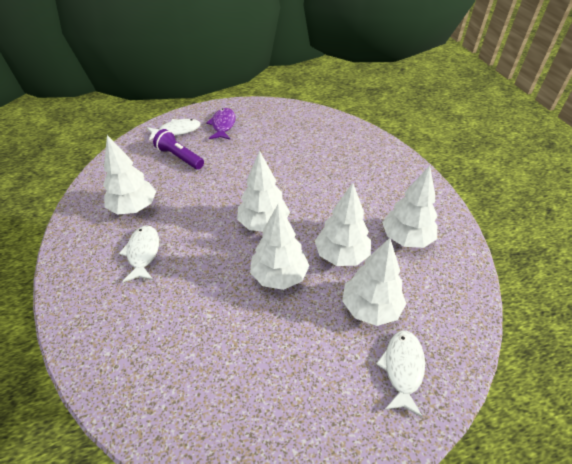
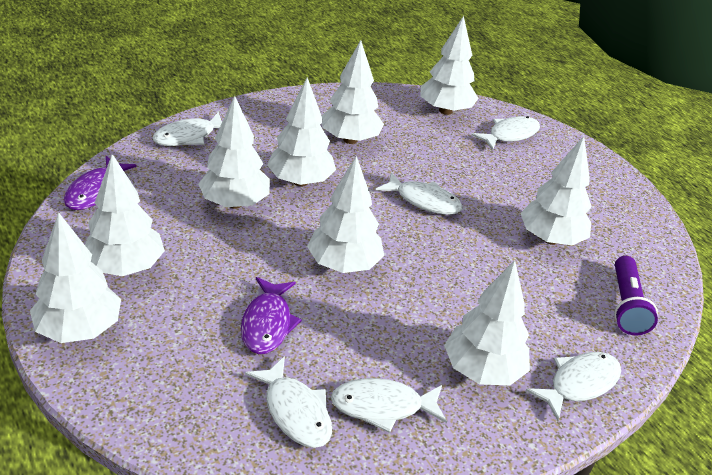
purple fish: 1 -> 2
white fish: 3 -> 6
white tree: 6 -> 9

